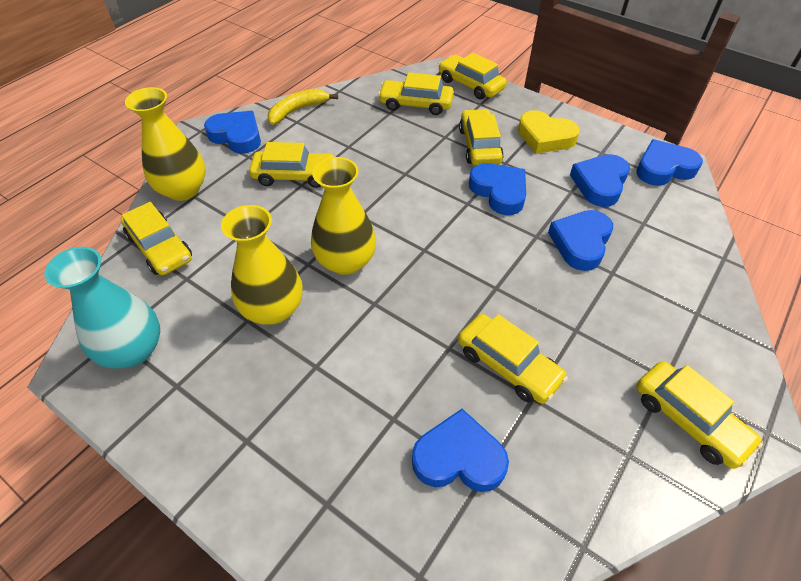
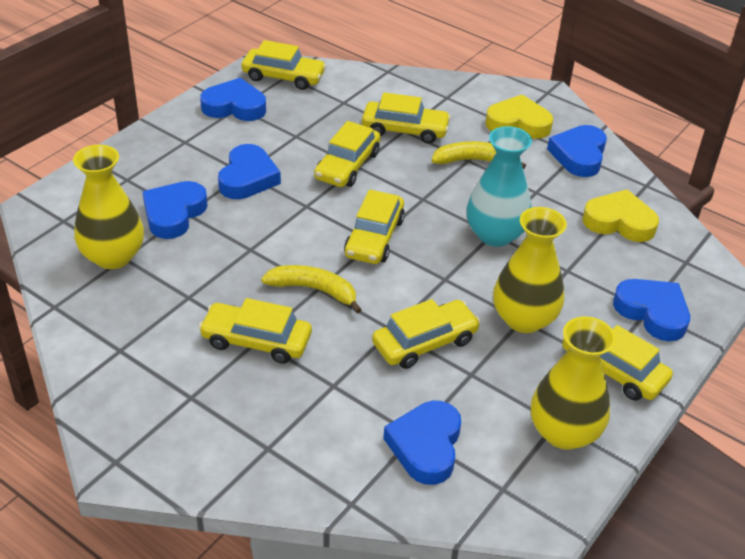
yellow banana: 1 -> 2
yellow heart: 1 -> 2

